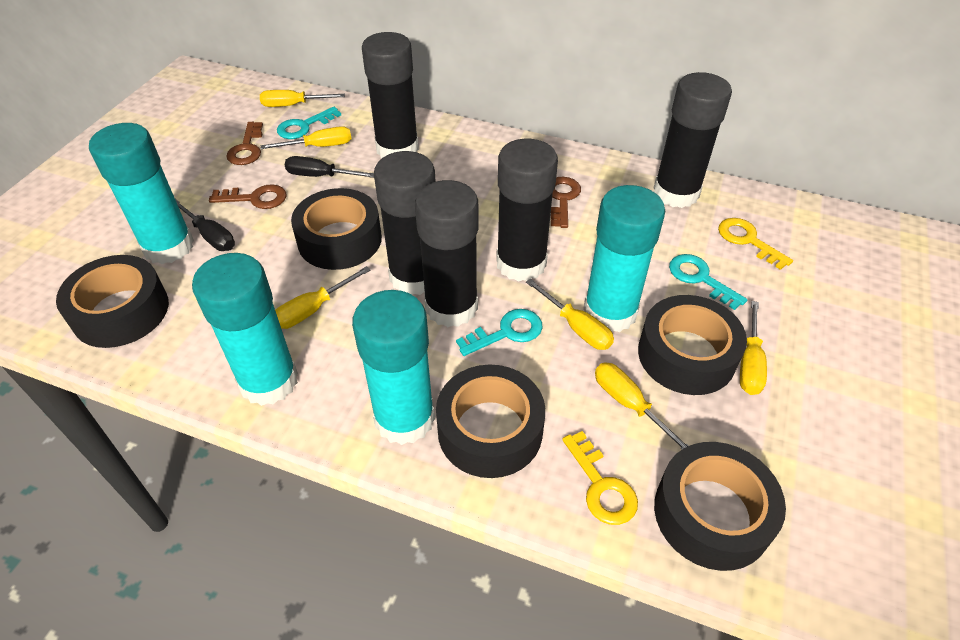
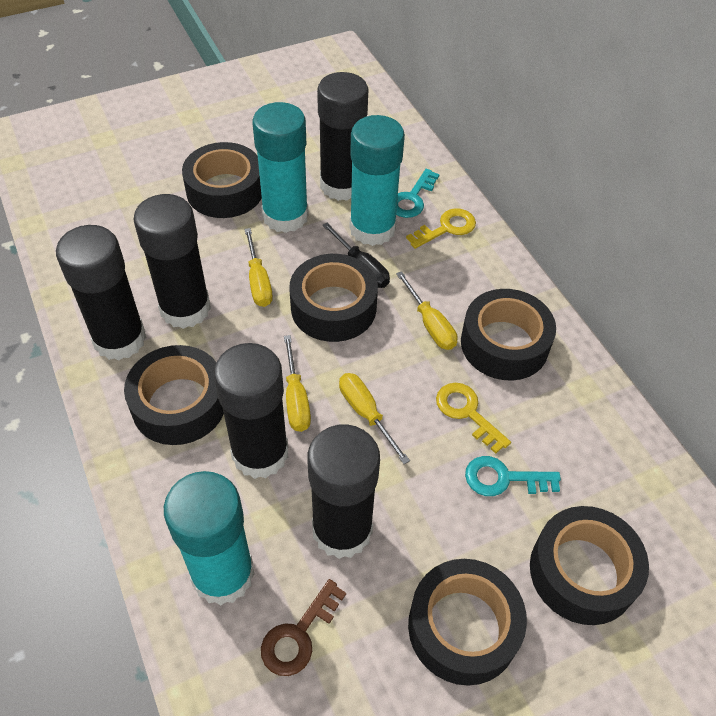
black screwdriver: 2 -> 1
black tape: 5 -> 6
brown key: 3 -> 1
turquoise glue stick: 4 -> 3
turquoise key: 3 -> 2
yellow screwdriver: 6 -> 4

